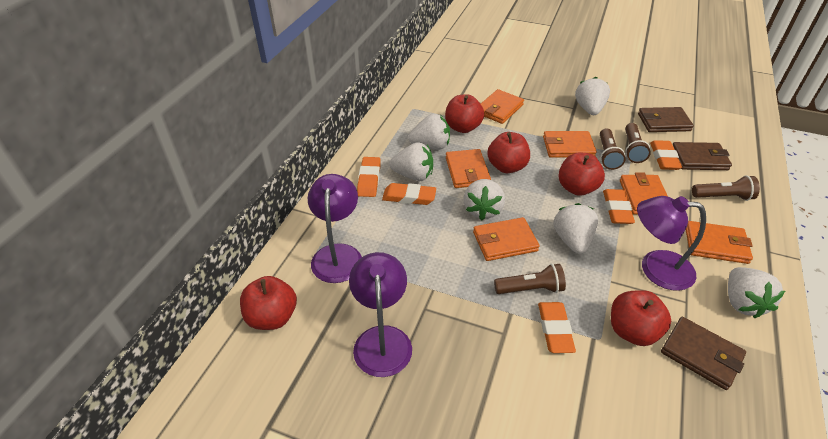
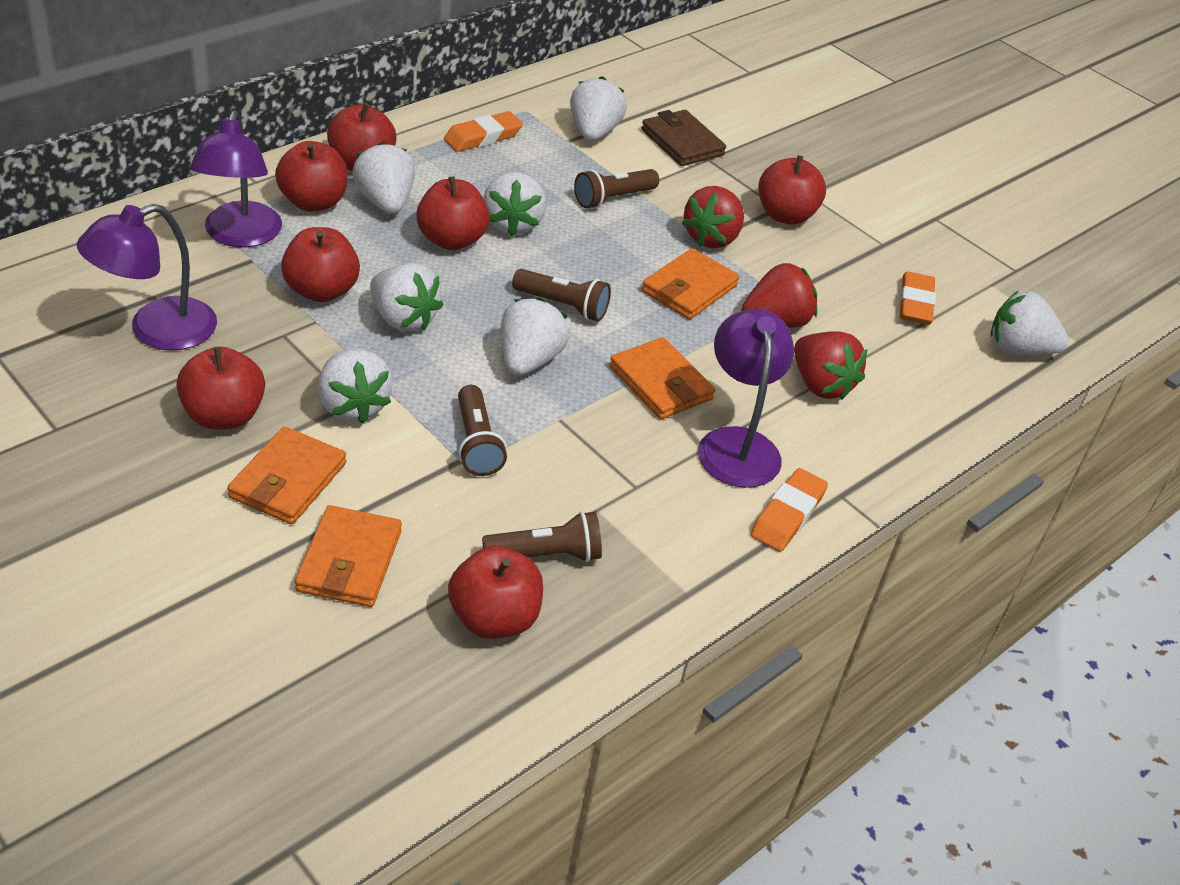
brown wallet: 3 -> 1
orange eraser: 5 -> 3
orange wallet: 6 -> 4
red apple: 5 -> 7
red strawberry: 0 -> 3
white strawberry: 6 -> 7

